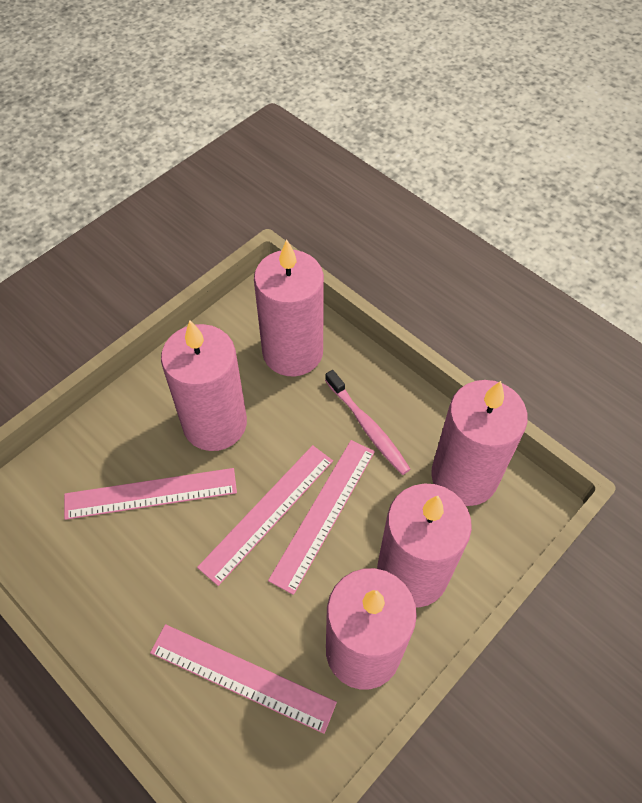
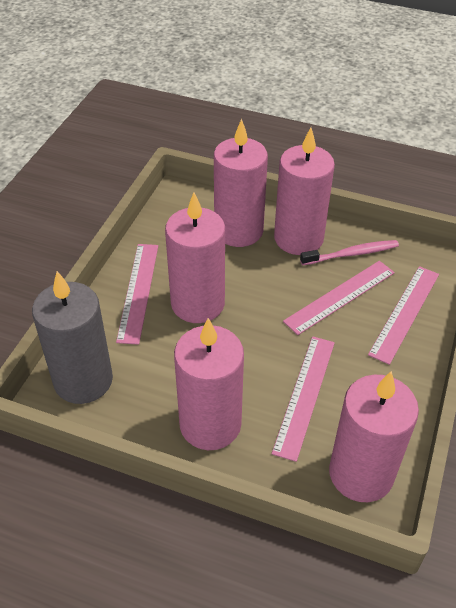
grey candle: 0 -> 1

